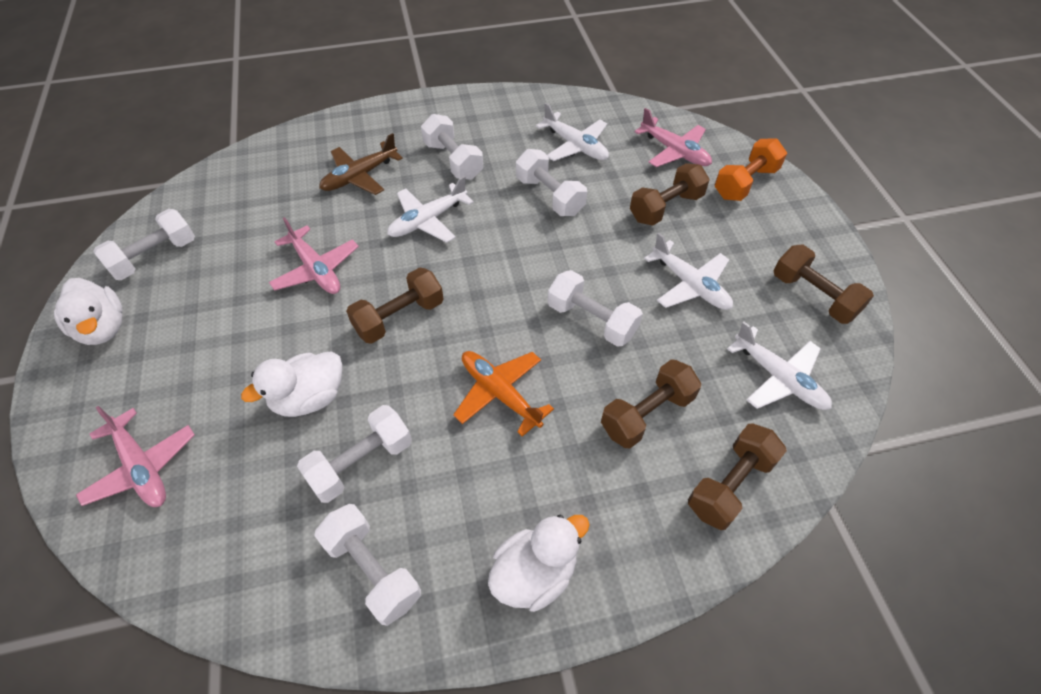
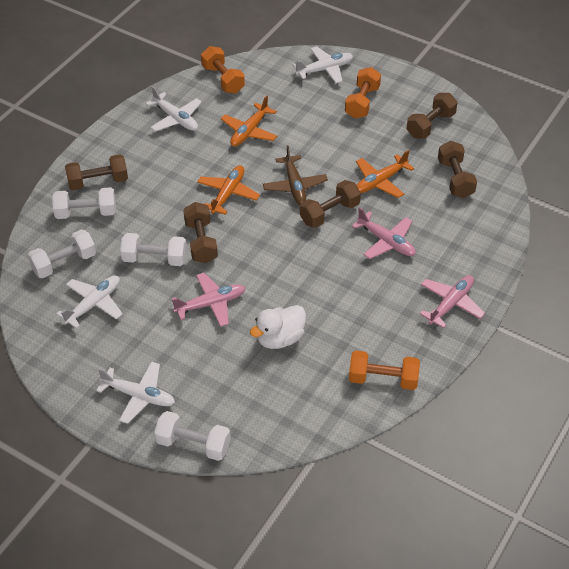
orange dumbbell: 1 -> 3
orange plane: 1 -> 3
white duck: 3 -> 1
white dumbbell: 6 -> 4

